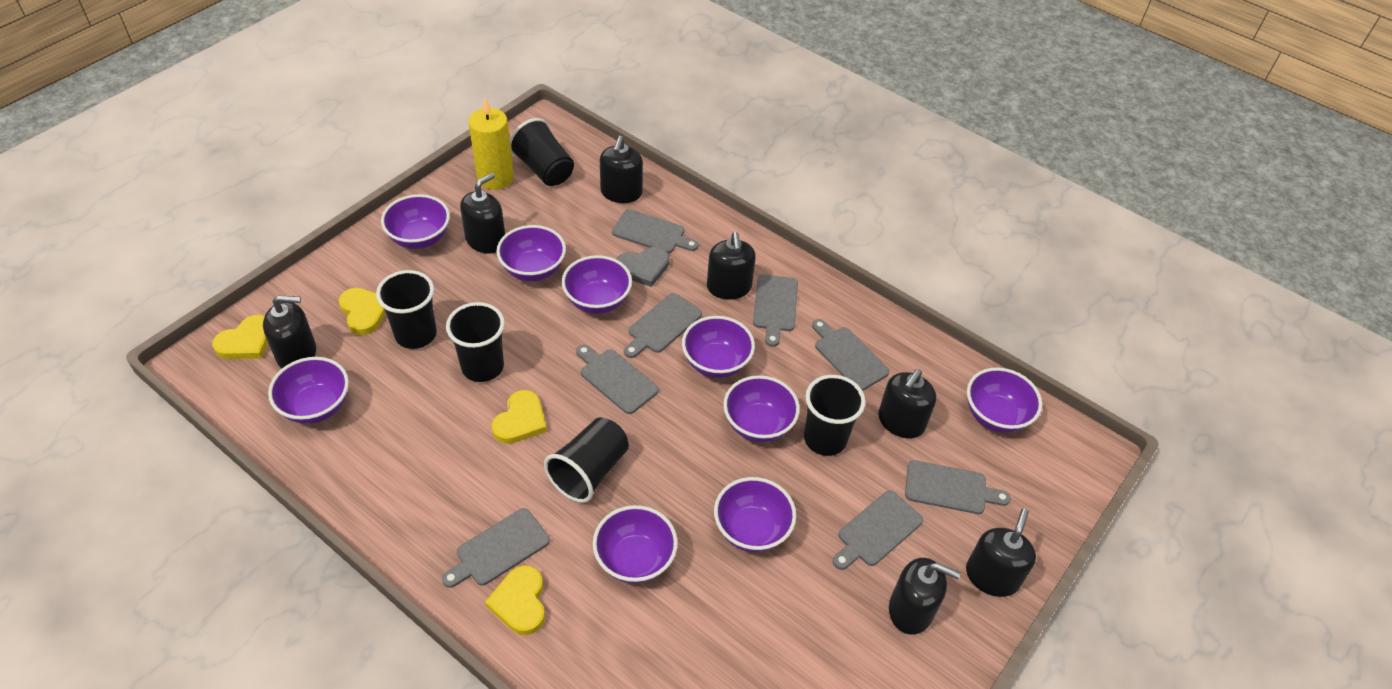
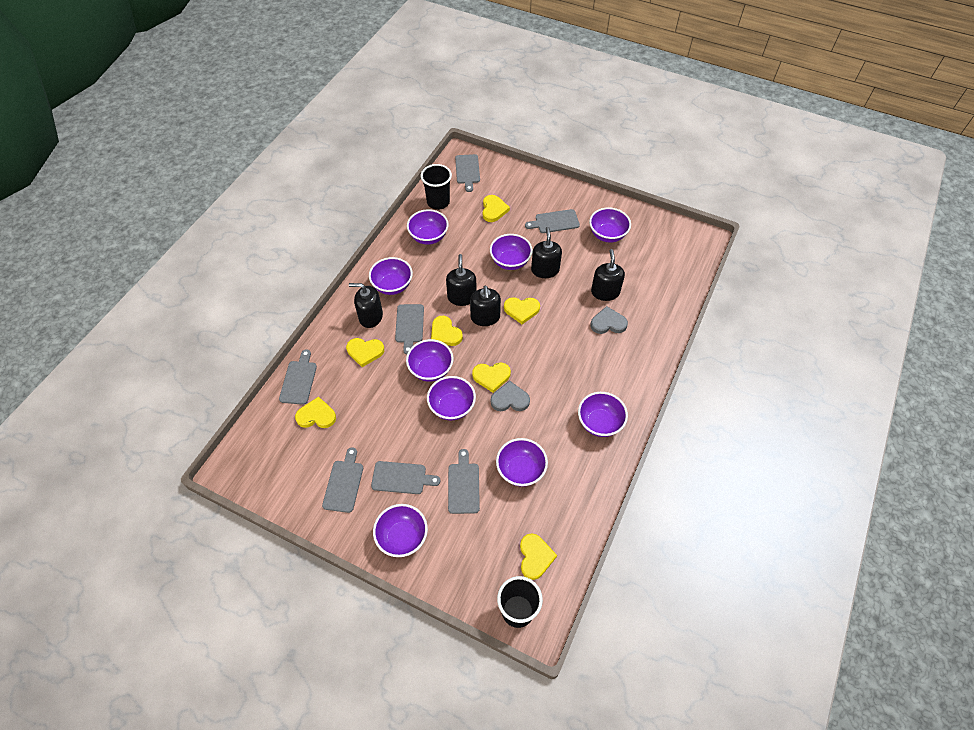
black cup: 5 -> 2
black soap dispenser: 7 -> 5
grey cutting board: 8 -> 7
grey heart: 1 -> 2
yellow candle: 1 -> 0
yellow heart: 4 -> 7

